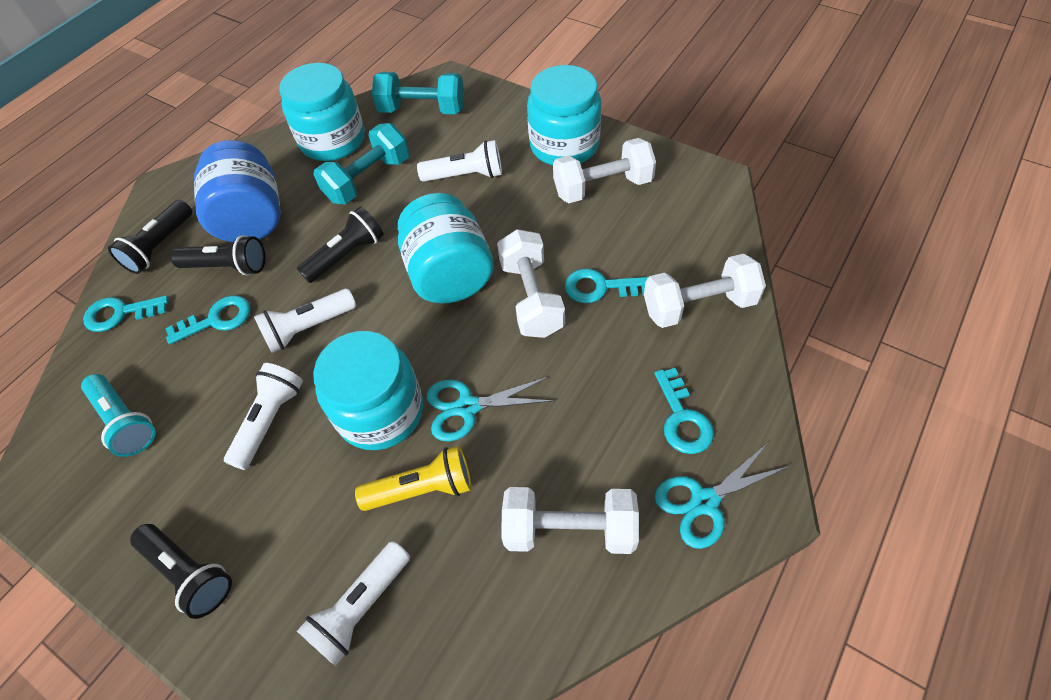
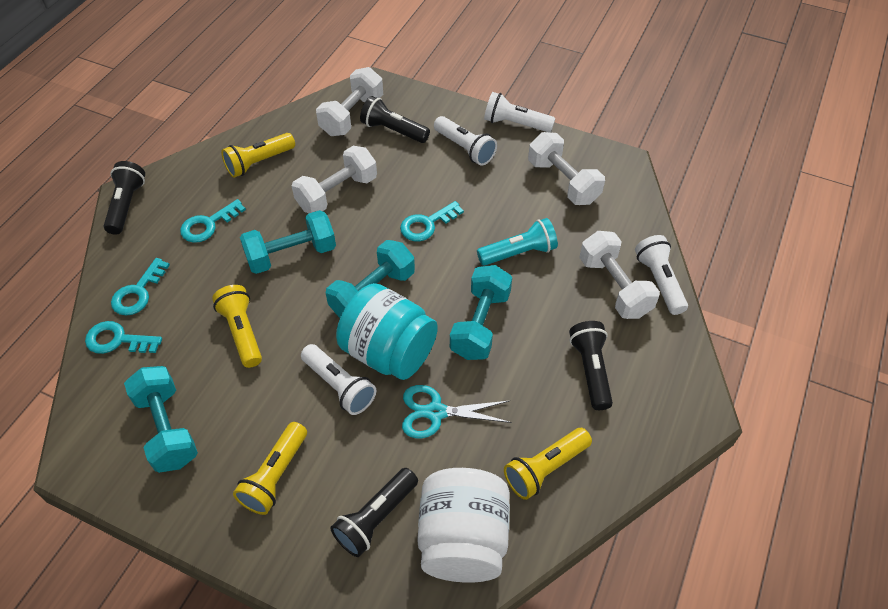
blue jar: 1 -> 0
turquoise dumbbell: 2 -> 4
turquoise jar: 4 -> 1
turquoise scissors: 2 -> 1
white jar: 0 -> 1
yellow flashlight: 1 -> 4

